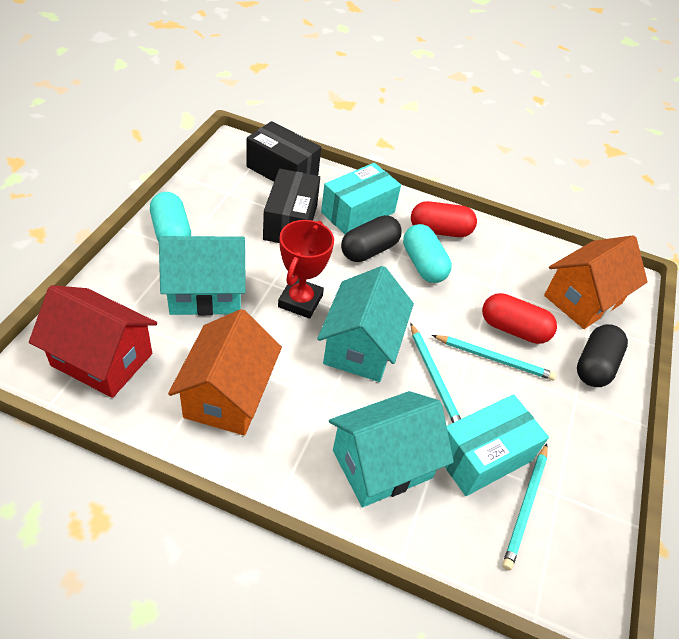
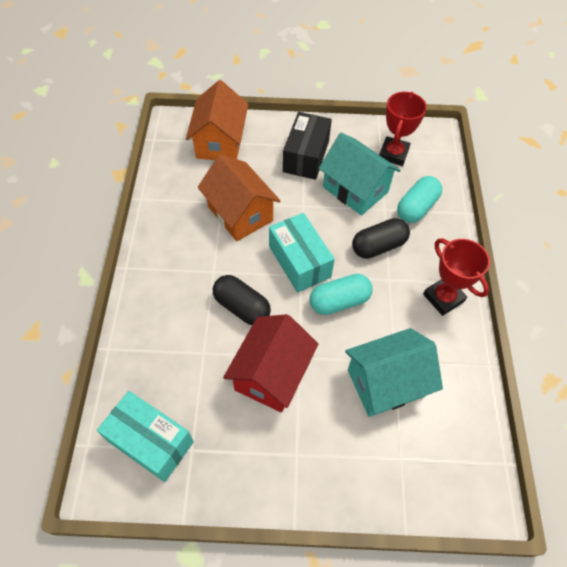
black box: 2 -> 1
red capsule: 2 -> 0
red trophy: 1 -> 2
turquoise house: 3 -> 2
turquoise pencil: 3 -> 0

